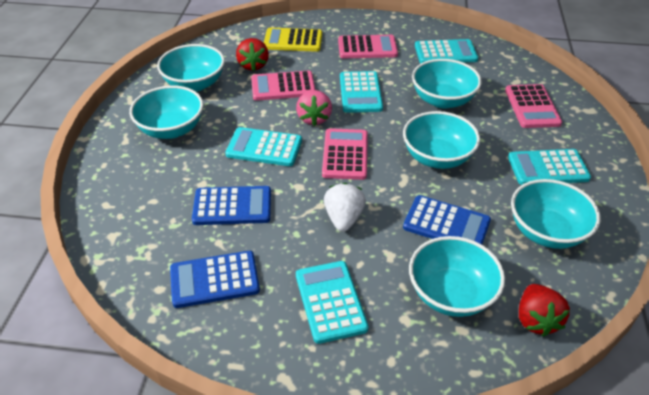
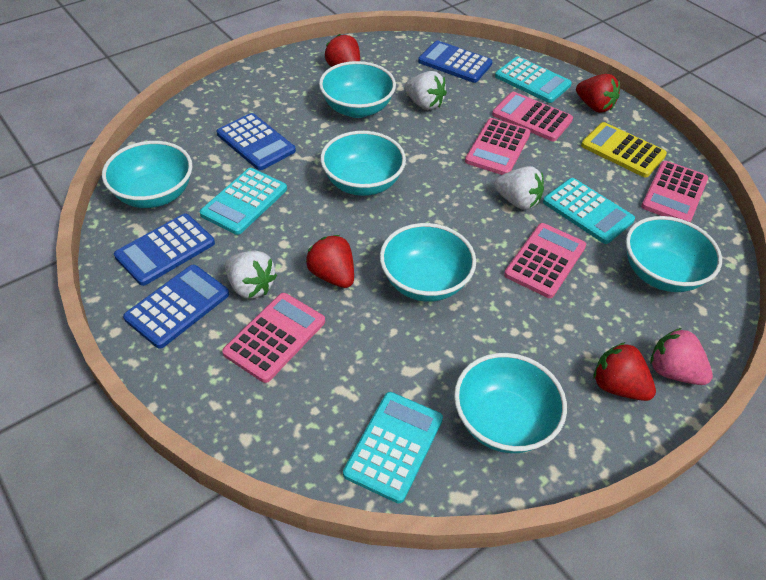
blue calculator: 3 -> 4
pink calculator: 4 -> 5
red strawberry: 2 -> 4
turquoise calculator: 5 -> 4
white strawberry: 1 -> 3

